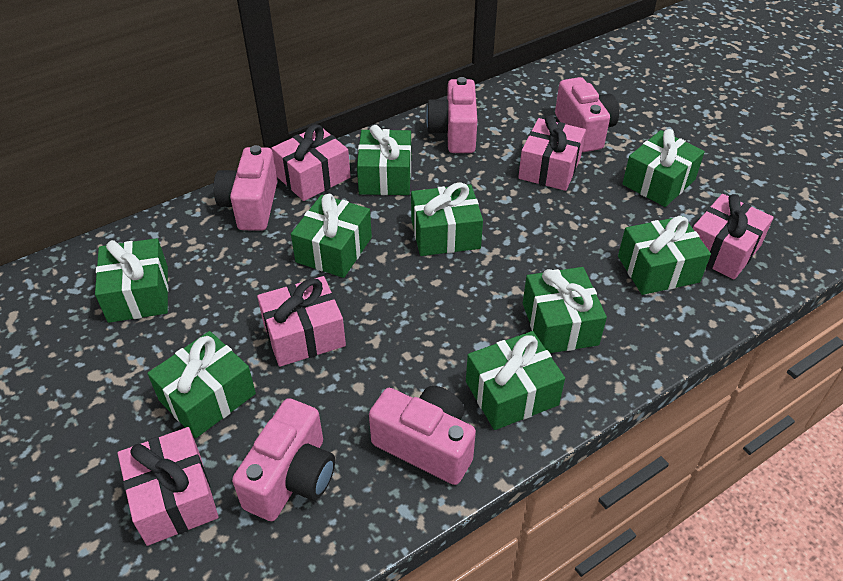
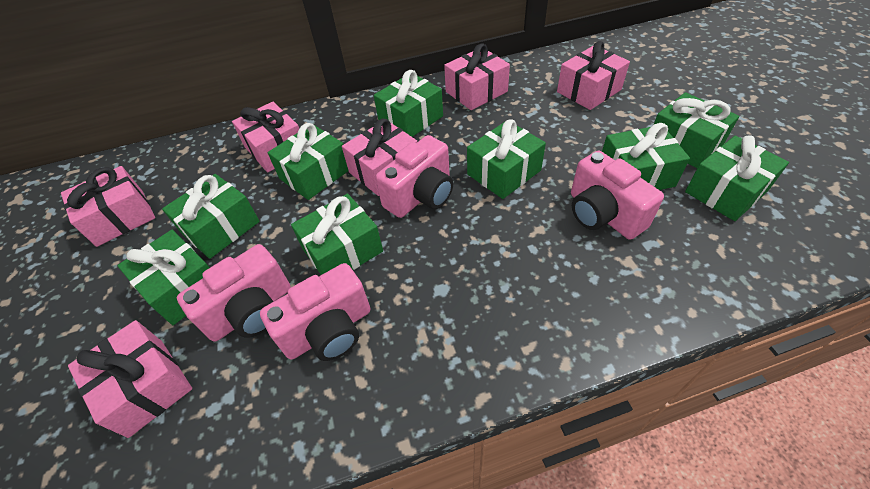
pink camera: 5 -> 4
pink gift: 5 -> 6

